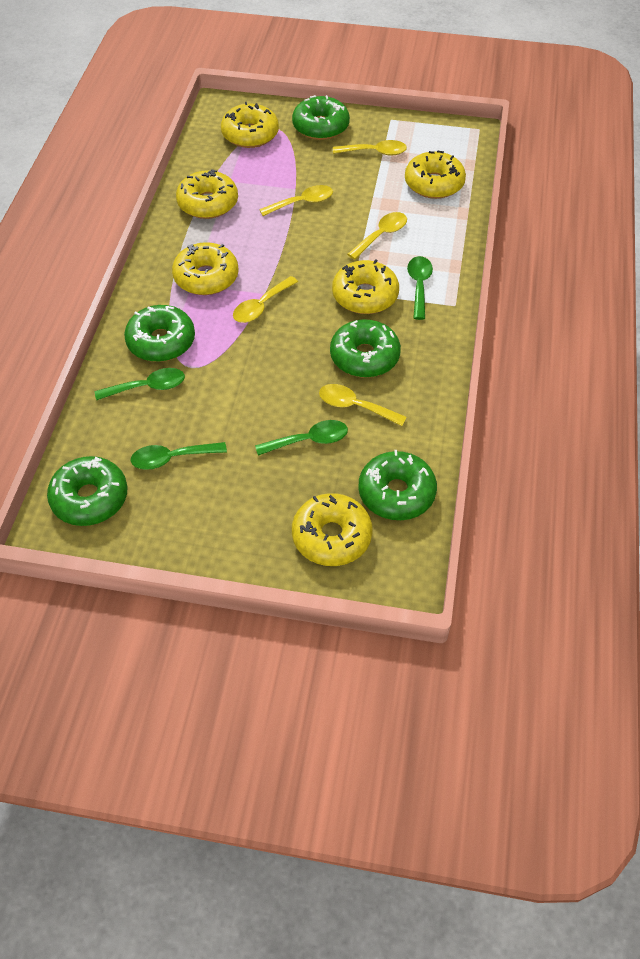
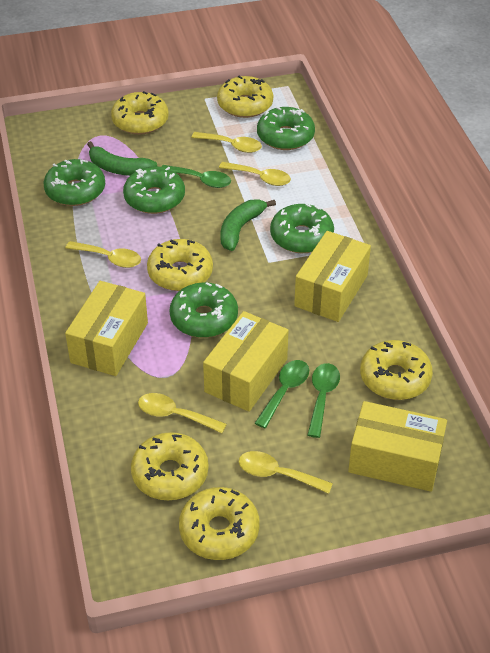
green banana: 0 -> 2
green spoon: 4 -> 3
yellow box: 0 -> 4

